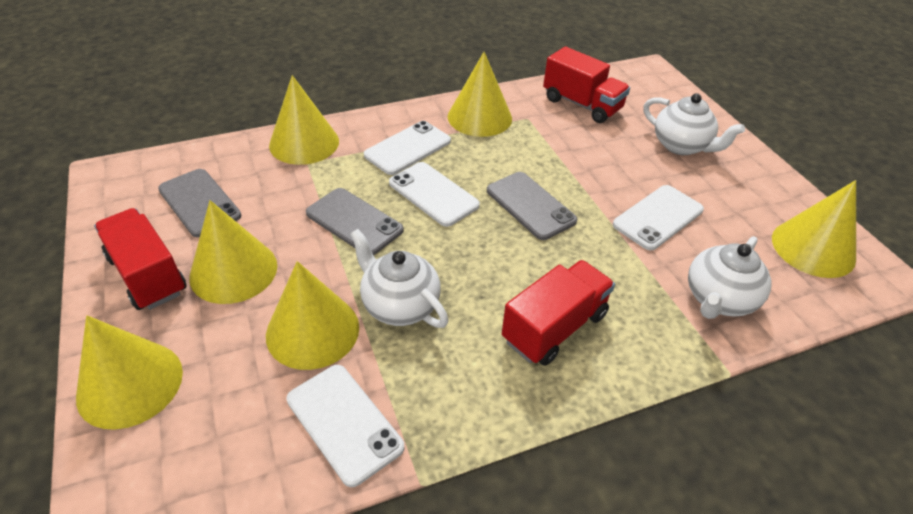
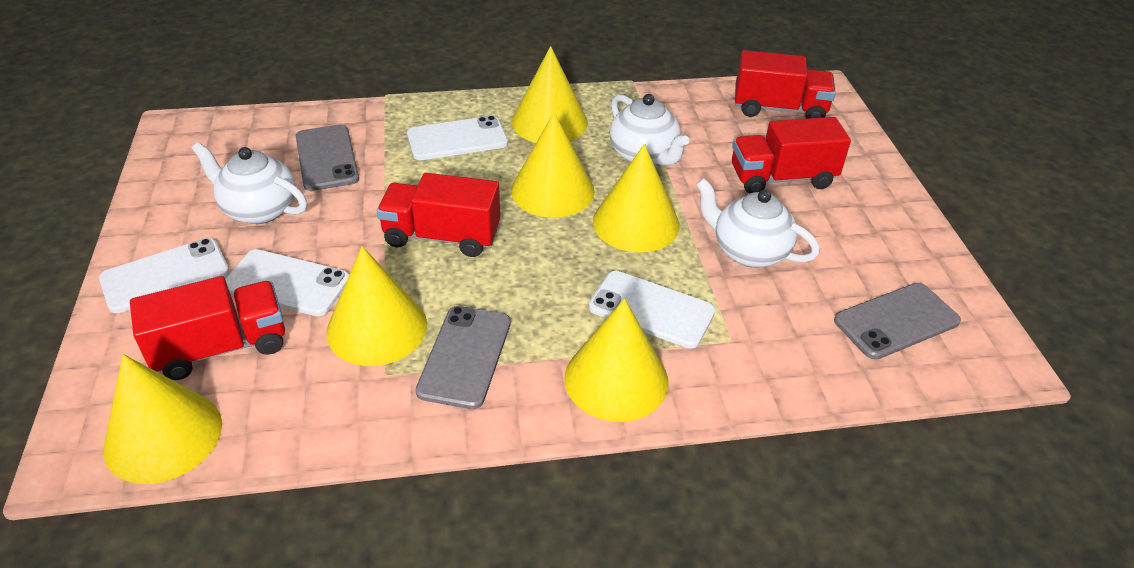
red truck: 3 -> 4

